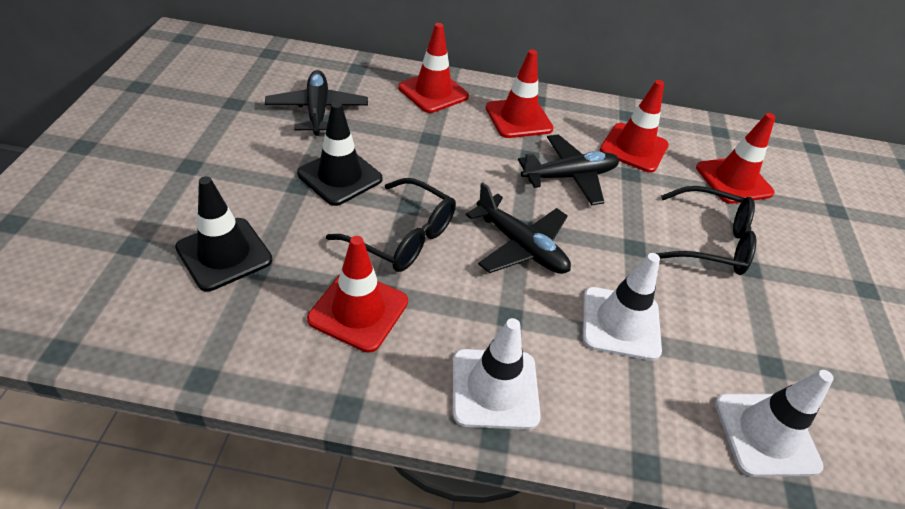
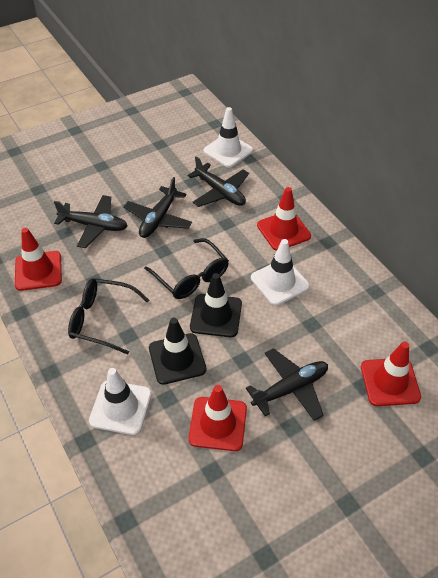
black plane: 3 -> 4
red traffic cone: 5 -> 4

